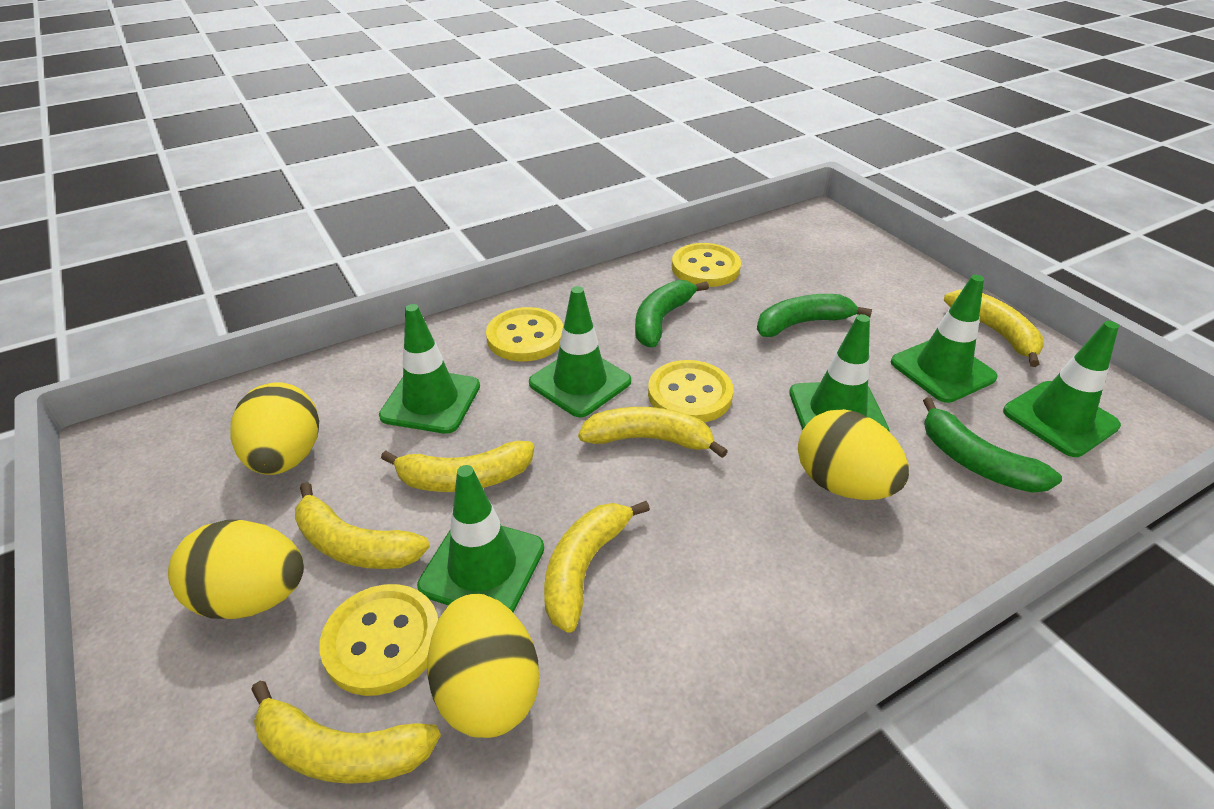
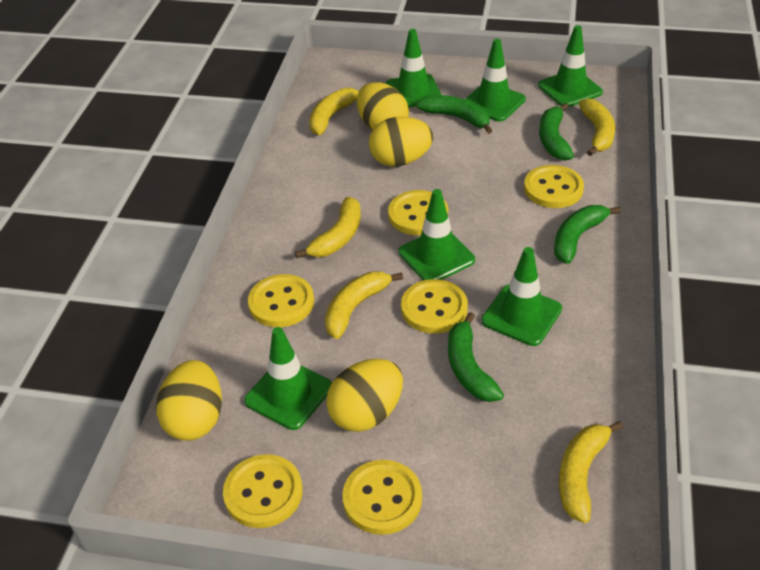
green banana: 3 -> 4
yellow banana: 6 -> 5
yellow button: 4 -> 6

